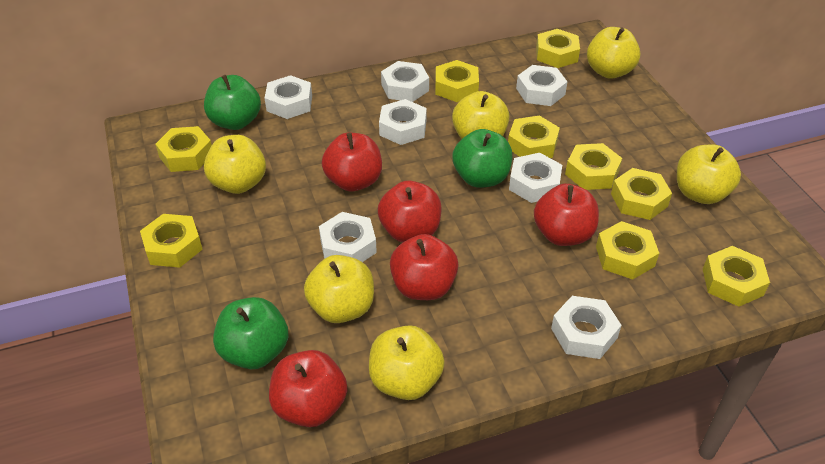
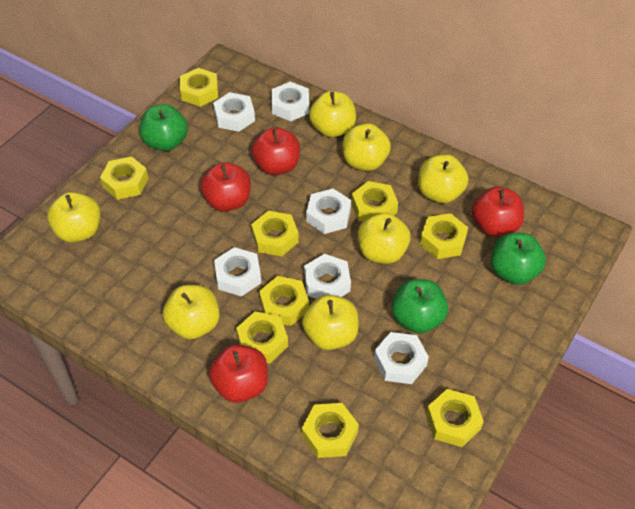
red apple: 5 -> 4
white nut: 7 -> 6
yellow apple: 6 -> 7

